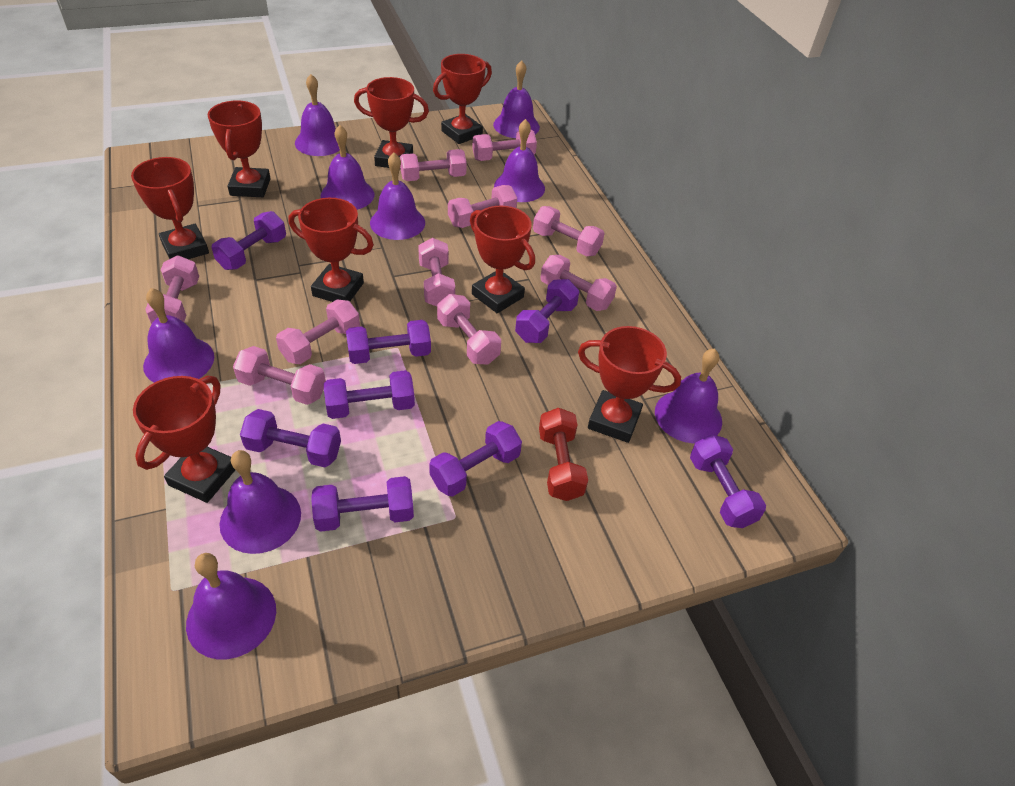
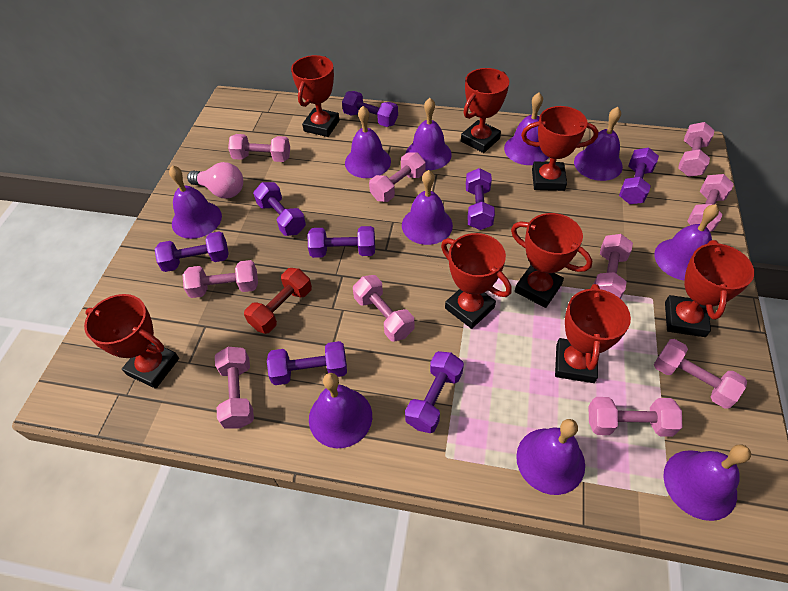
pink light bulb: 0 -> 1
purple bell: 9 -> 10

